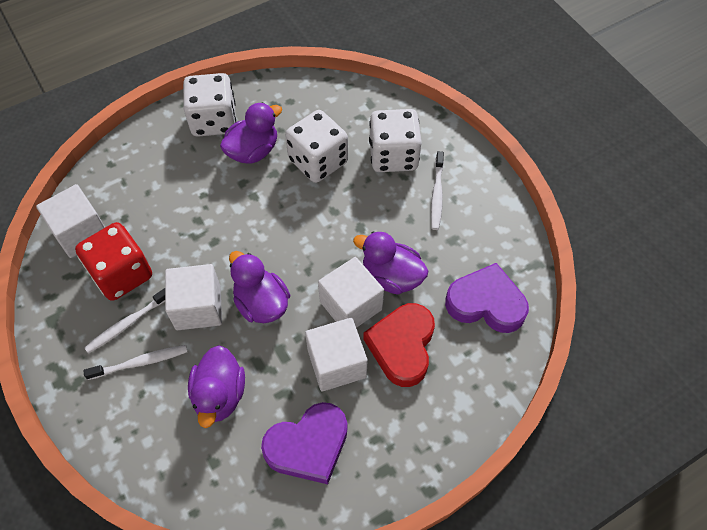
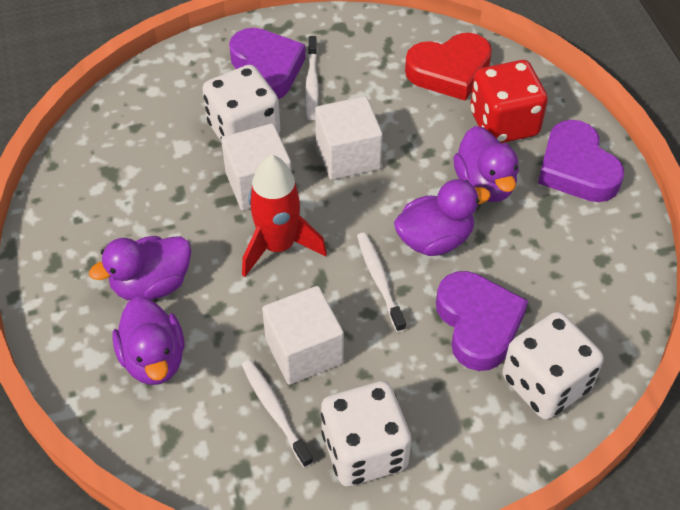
purple heart: 2 -> 3
red rocket: 0 -> 1
white cube: 4 -> 3

